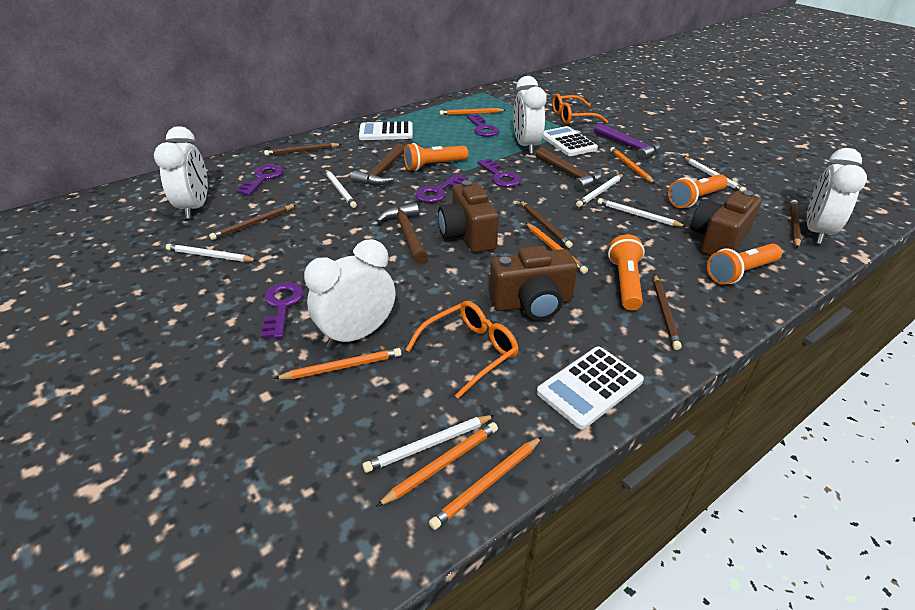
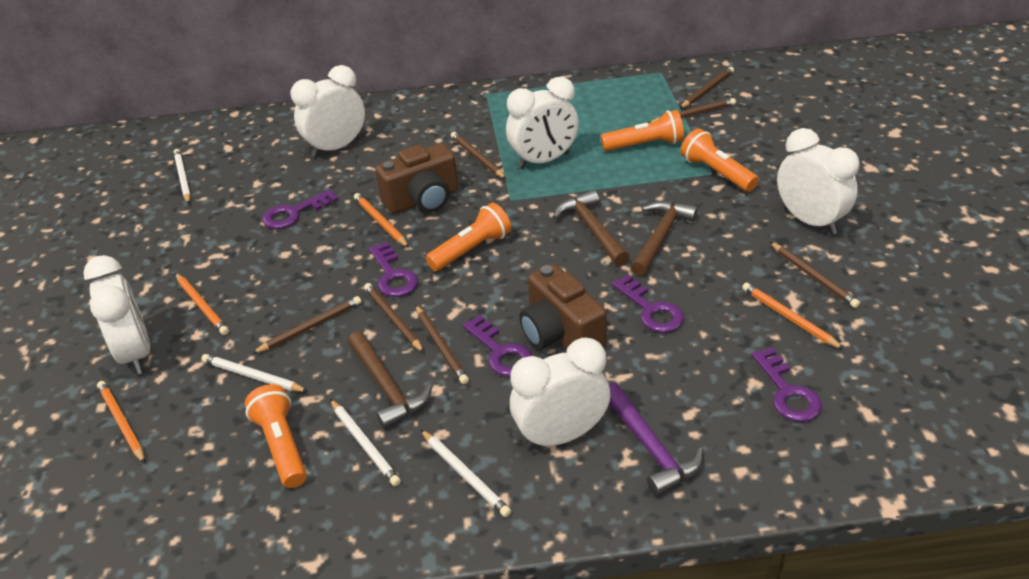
brown camera: 3 -> 2
brown pencil: 5 -> 7
orange glasses: 2 -> 0
orange pencil: 6 -> 4
white calculator: 3 -> 0
white clock: 4 -> 5
white pencil: 6 -> 4

